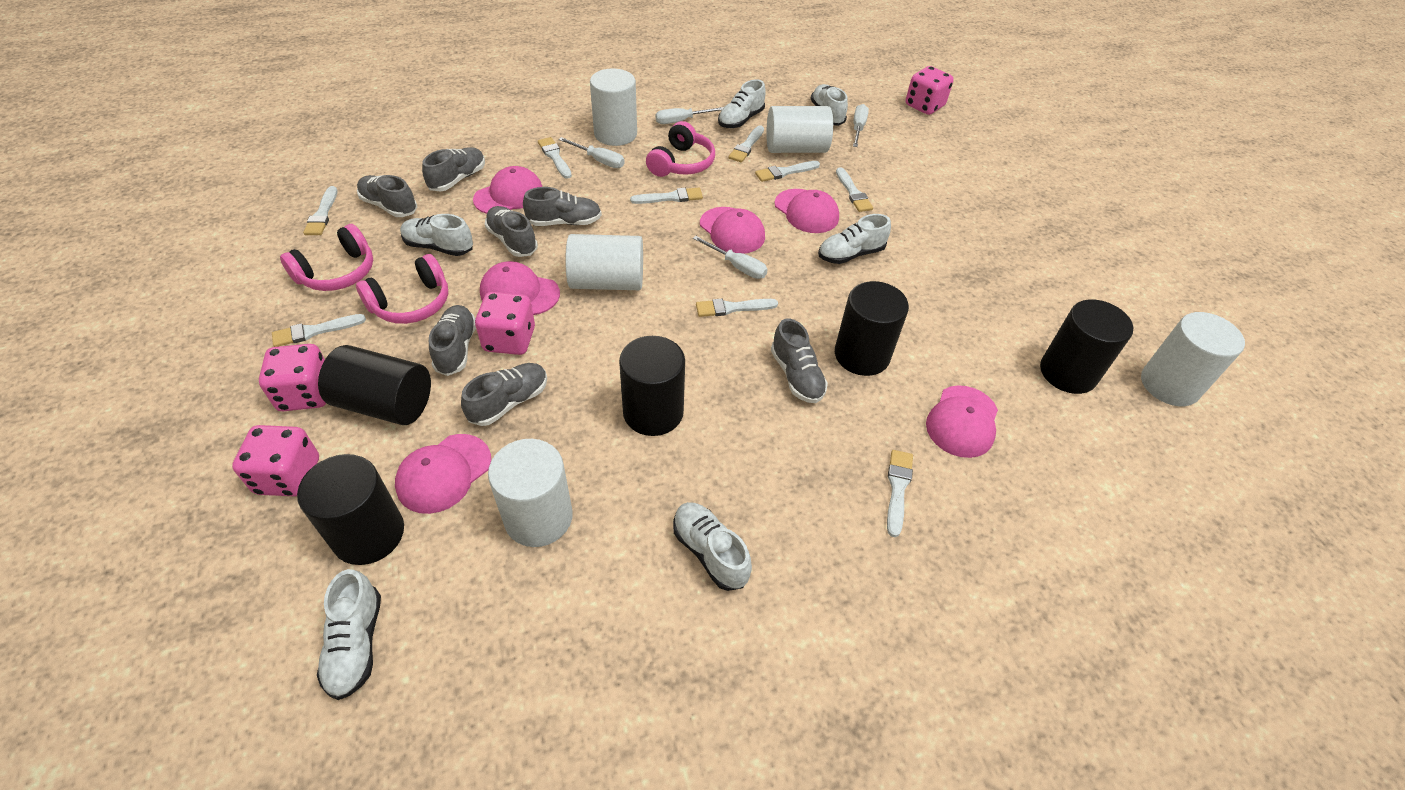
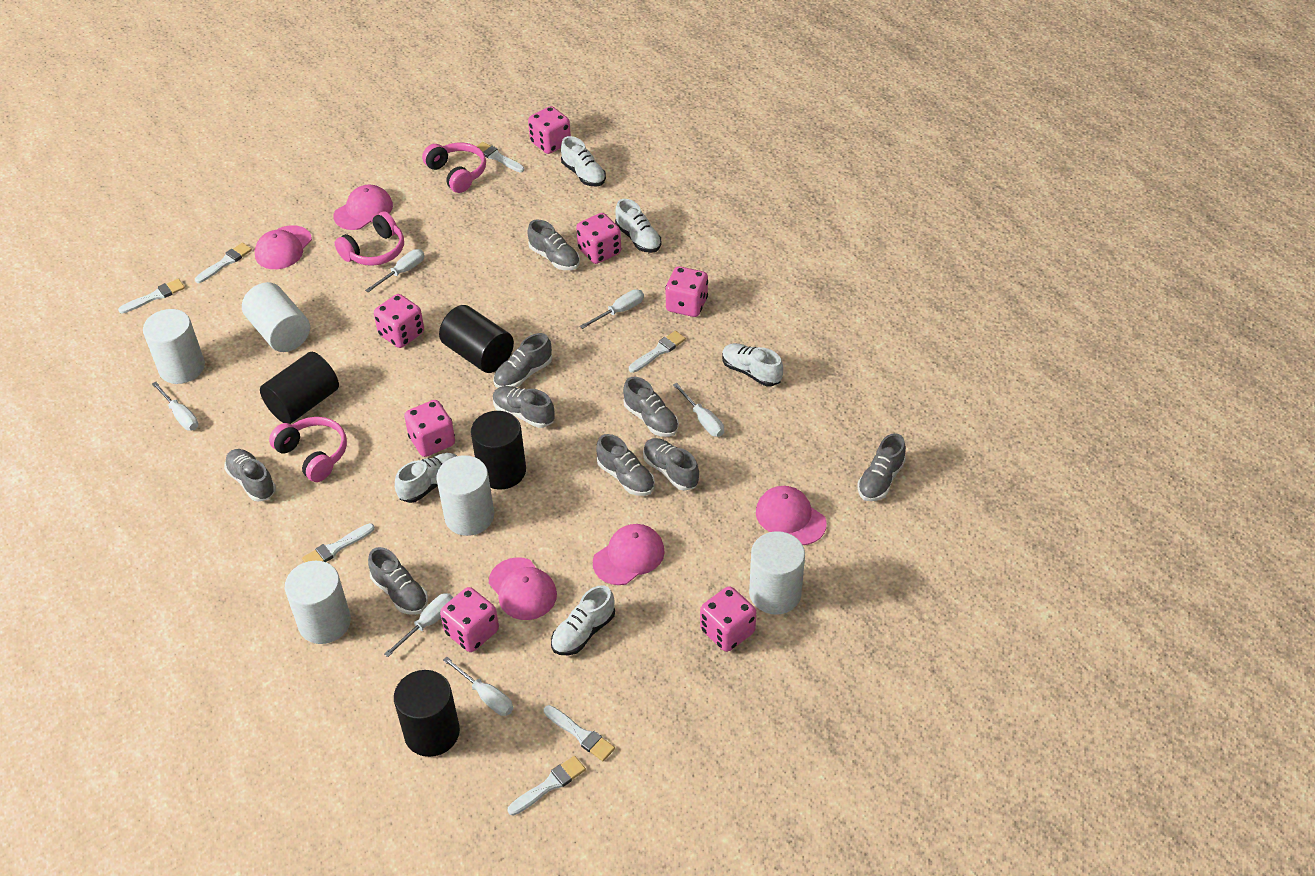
black cylinder: 5 -> 4
grey shoe: 7 -> 9
pink cap: 6 -> 5
pink dice: 4 -> 7
white brush: 9 -> 7
white screwdriver: 4 -> 6
white shoe: 6 -> 5

